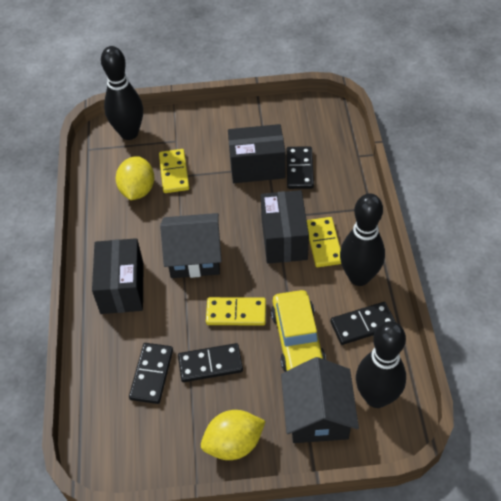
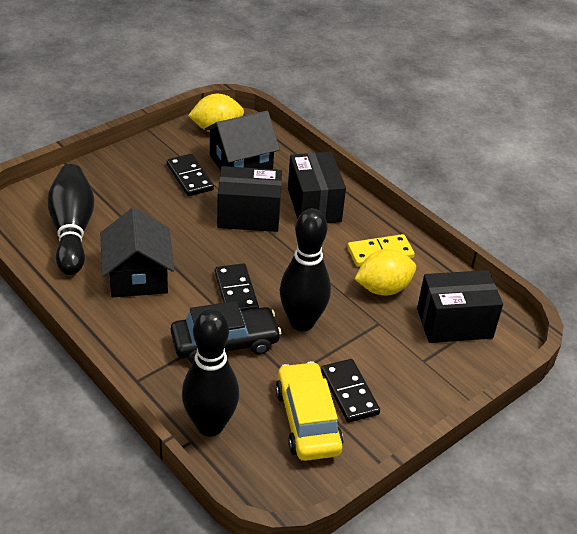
black car: 0 -> 1
black domino: 4 -> 3
yellow domino: 3 -> 1

